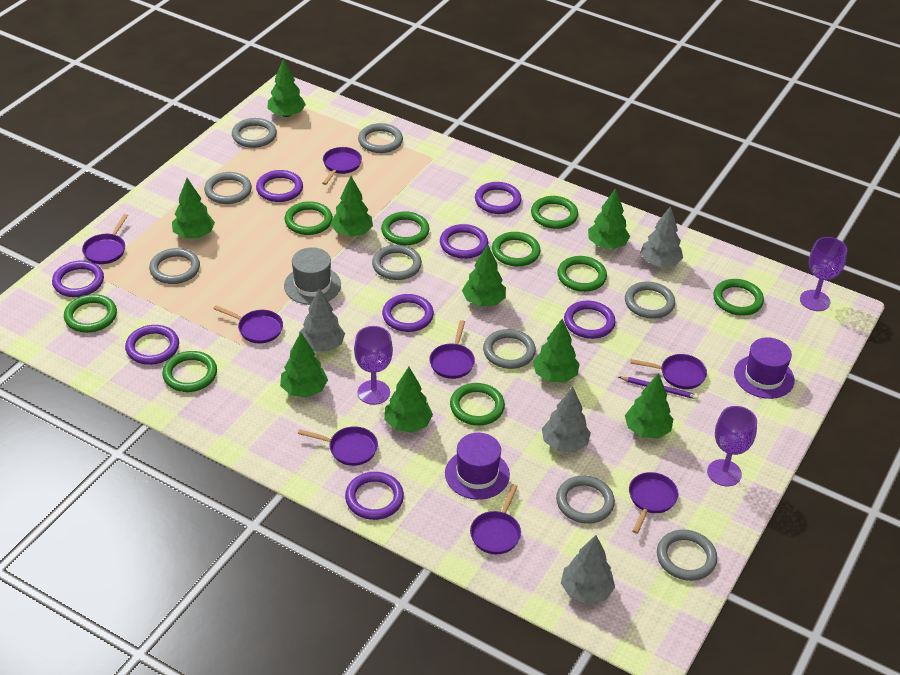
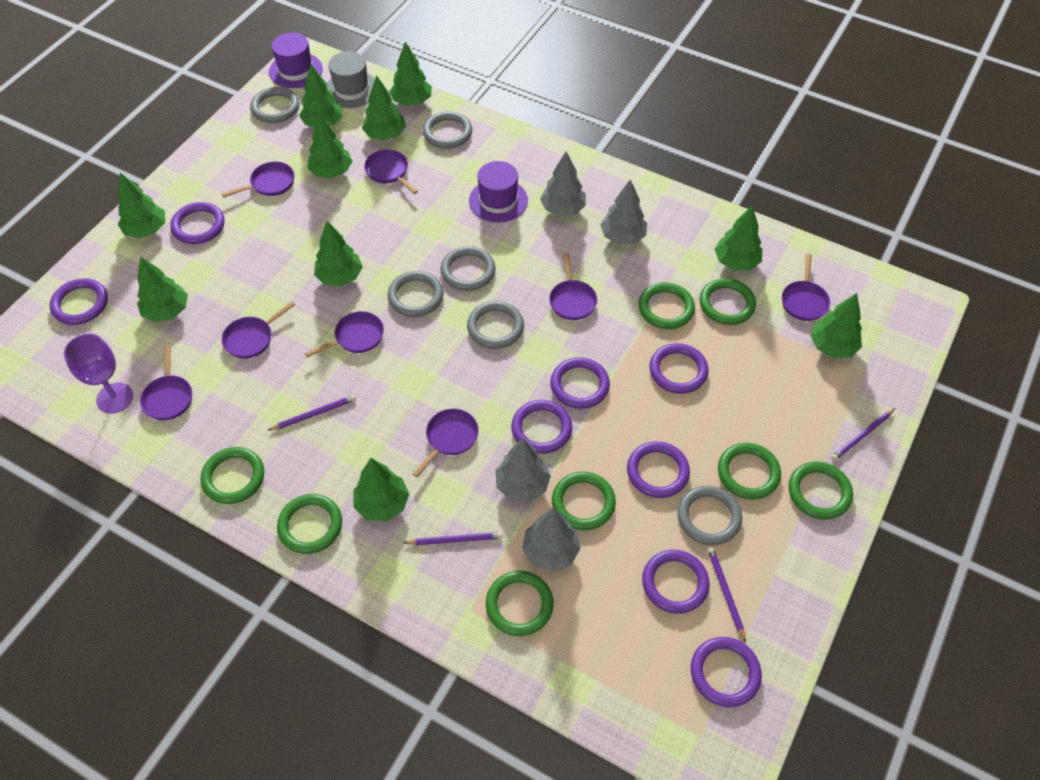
green ring: 9 -> 8
green tree: 9 -> 10
grey ring: 9 -> 6
purple goblet: 3 -> 1
purple pencil: 1 -> 4

